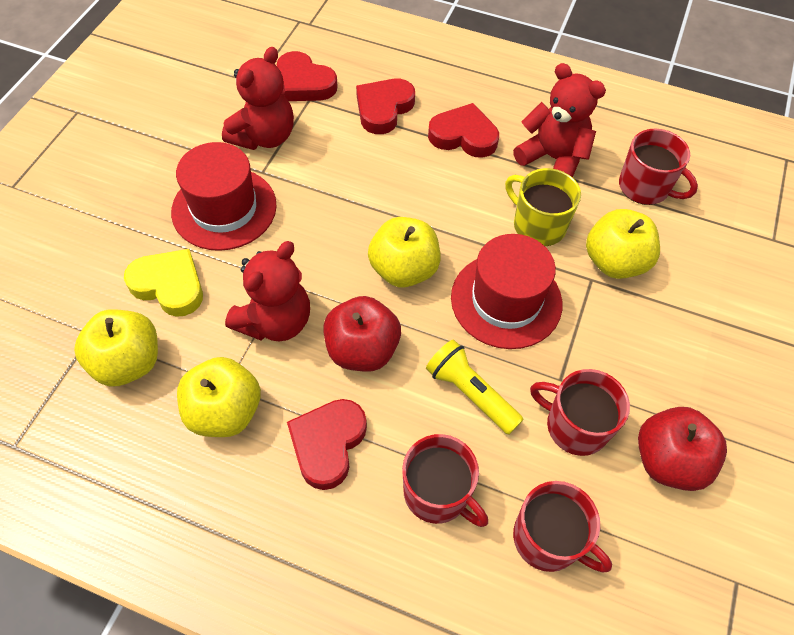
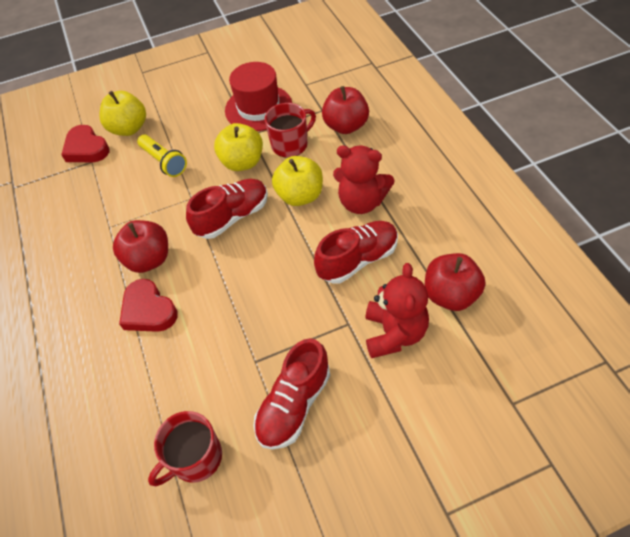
red apple: 2 -> 3
red hat: 2 -> 1
red heart: 4 -> 2
red mug: 4 -> 2
red shoe: 0 -> 3
red teddy bear: 3 -> 2
yellow apple: 4 -> 3
yellow heart: 1 -> 0
yellow mug: 1 -> 0

